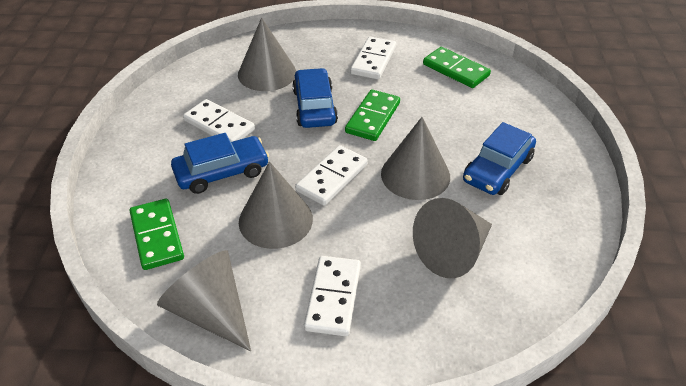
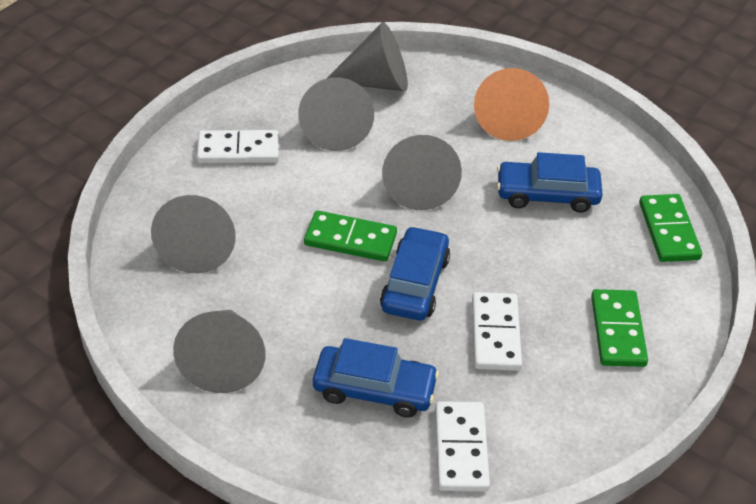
orange cone: 0 -> 1
white domino: 4 -> 3

